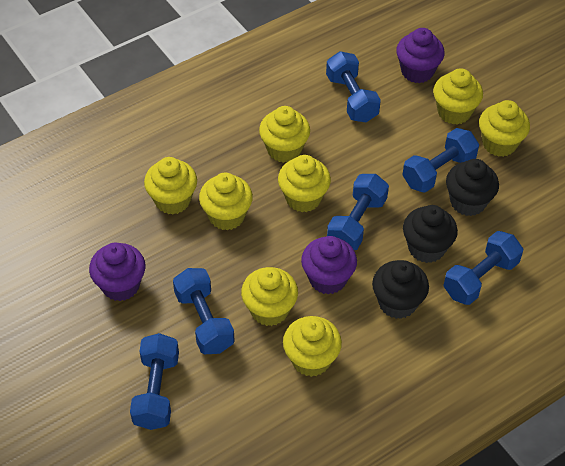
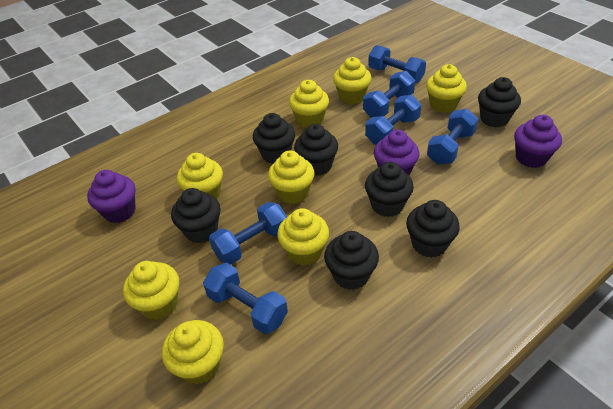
black cupcake: 3 -> 7

